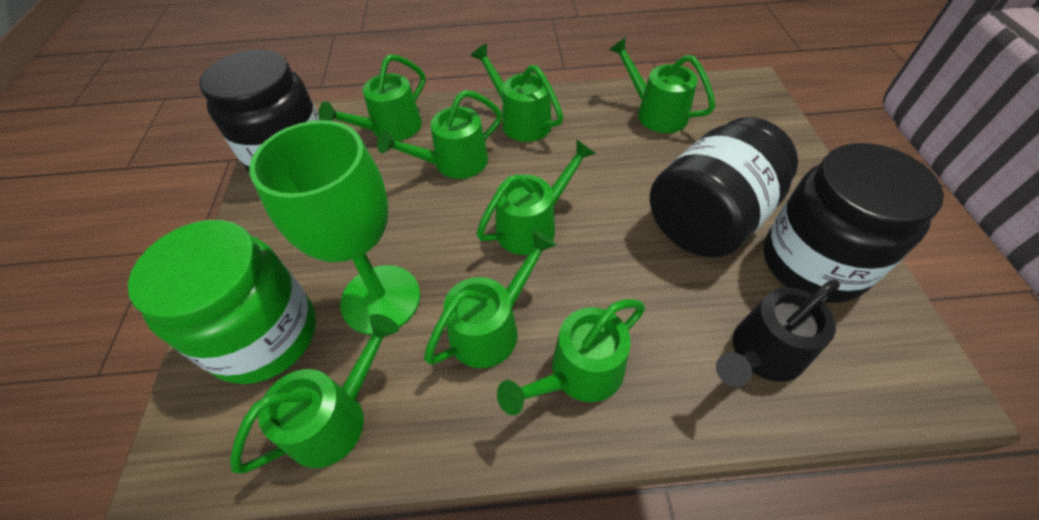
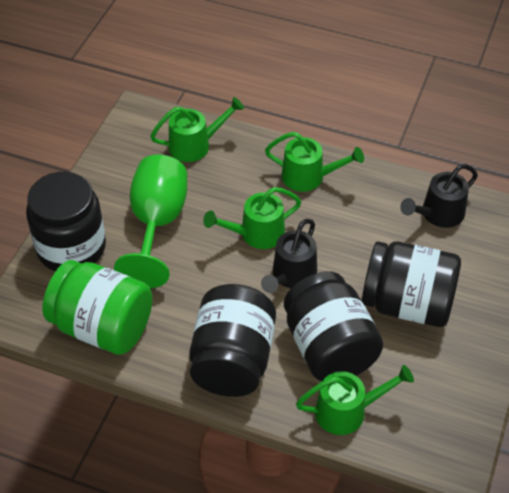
black jar: 3 -> 4
black watering can: 1 -> 2
green watering can: 8 -> 4

